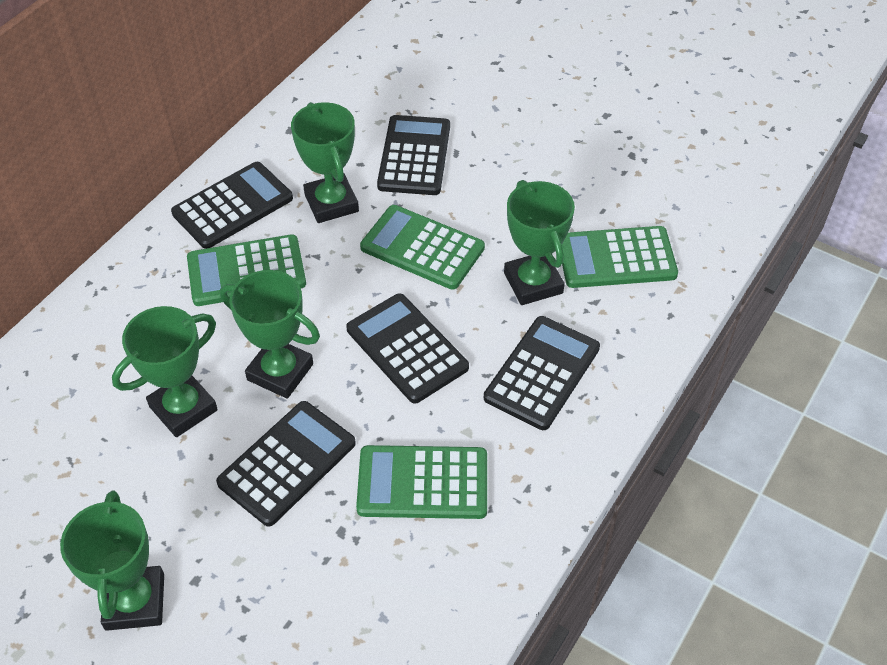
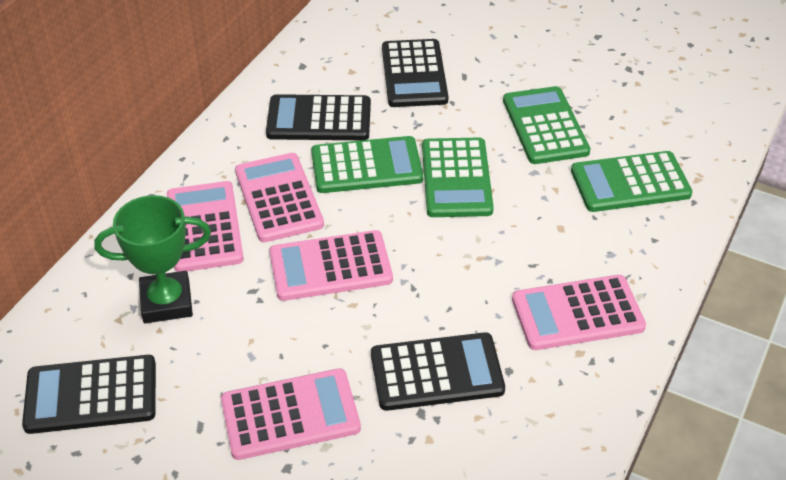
black calculator: 5 -> 4
green trophy: 5 -> 1
pink calculator: 0 -> 5

